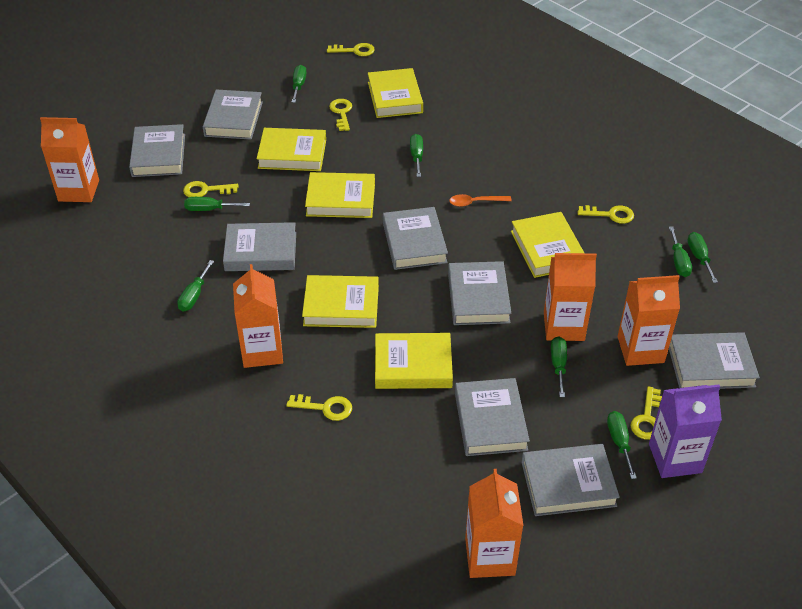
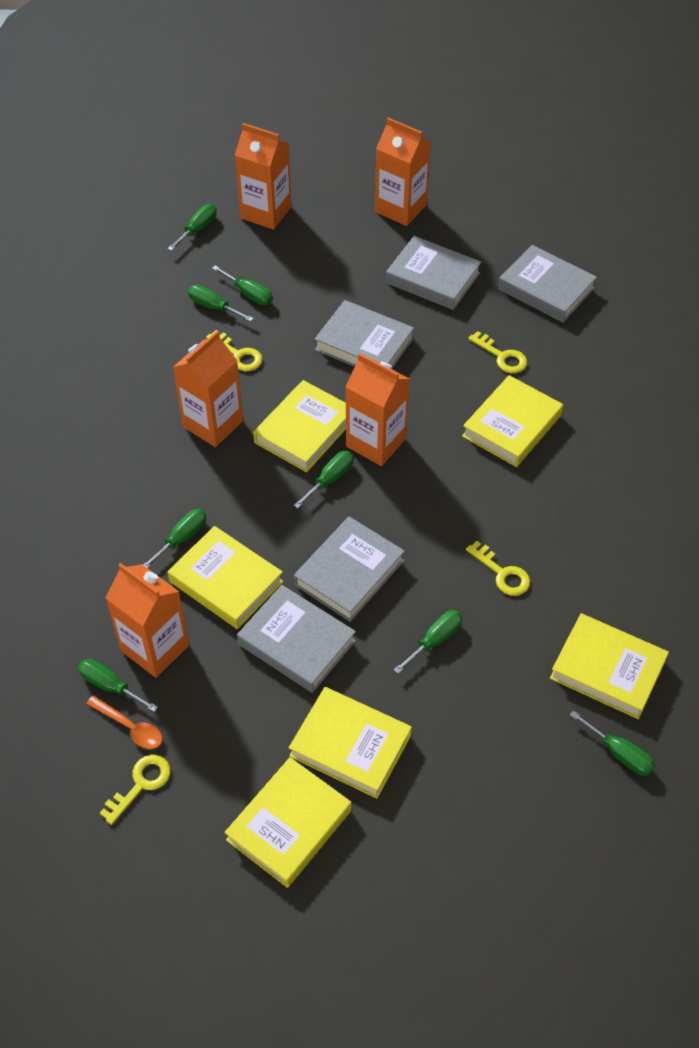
grey book: 8 -> 5
purple carton: 1 -> 0
yellow key: 6 -> 4

